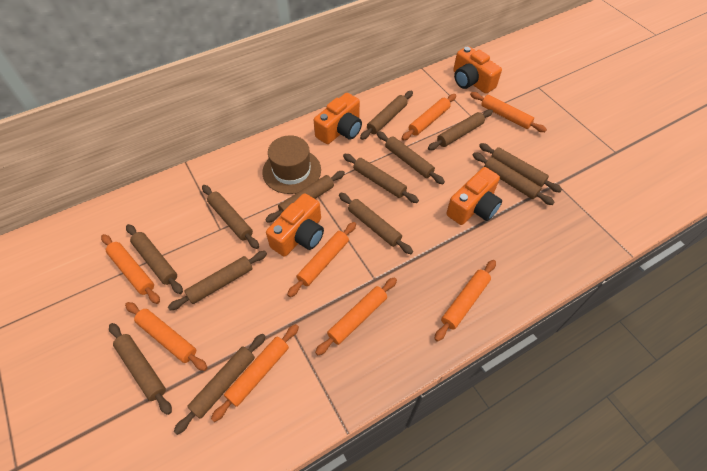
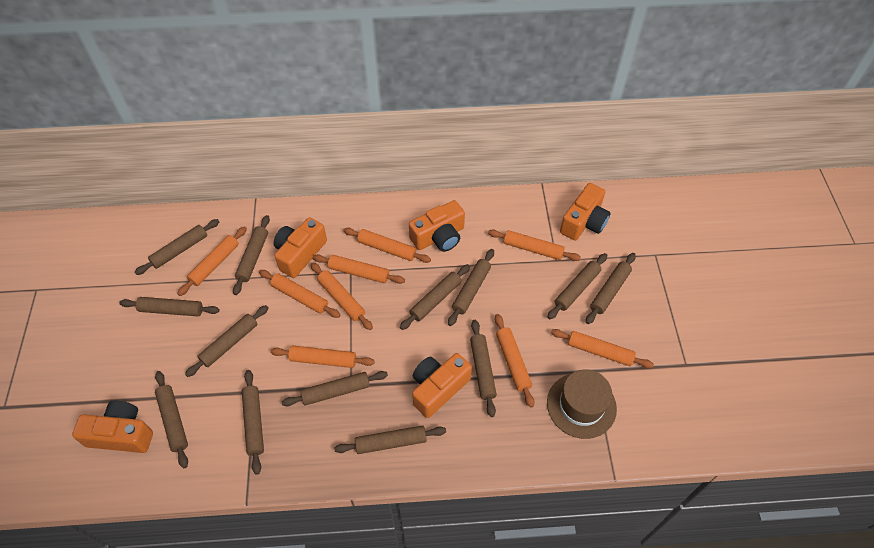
orange camera: 4 -> 5
orange rolling pin: 8 -> 9

